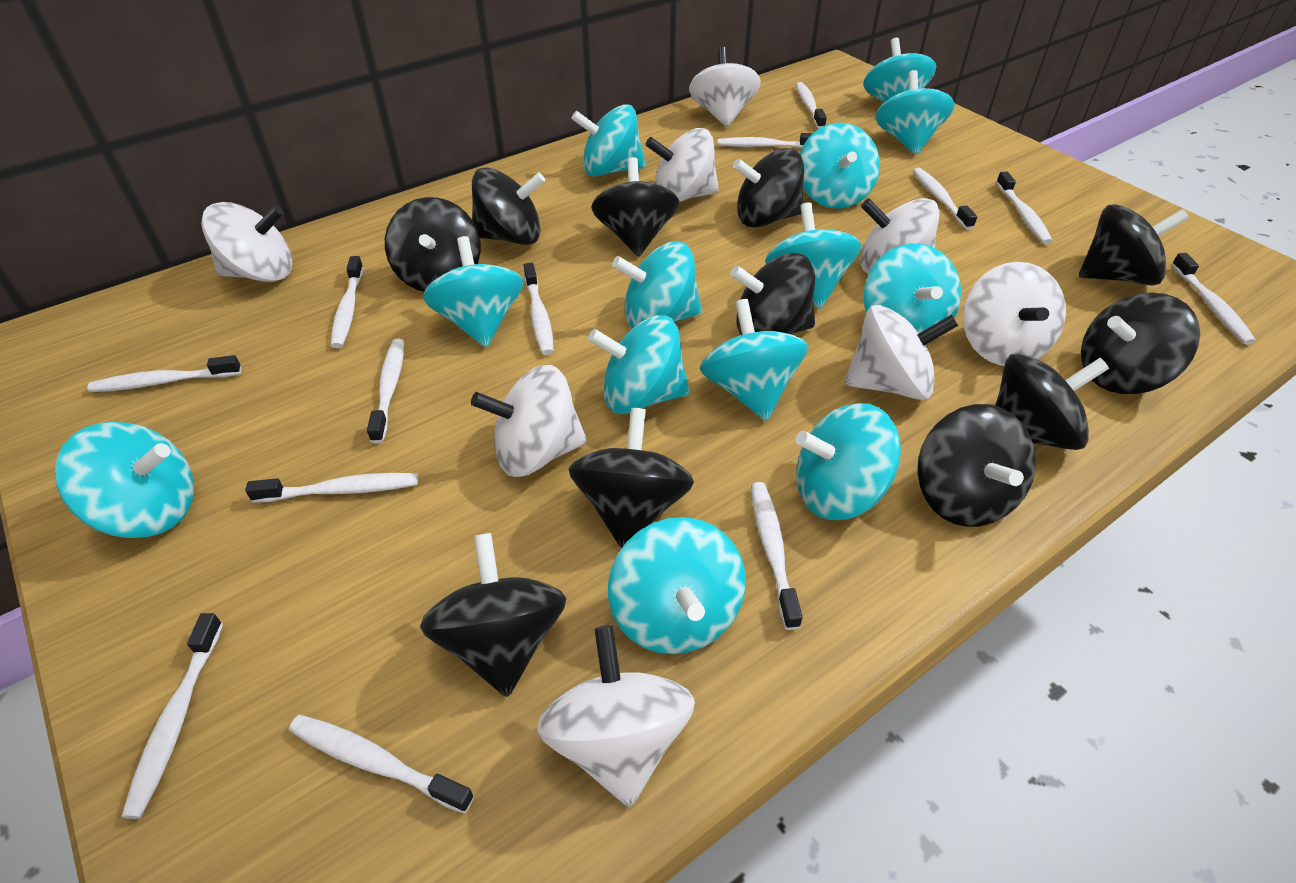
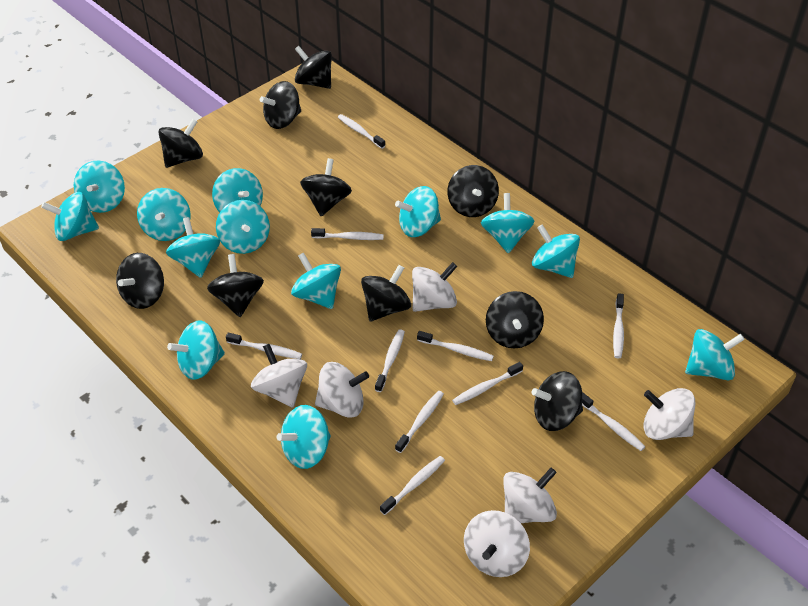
black spinning top: 11 -> 10
white spinning top: 8 -> 6
white toothbrush: 13 -> 10

